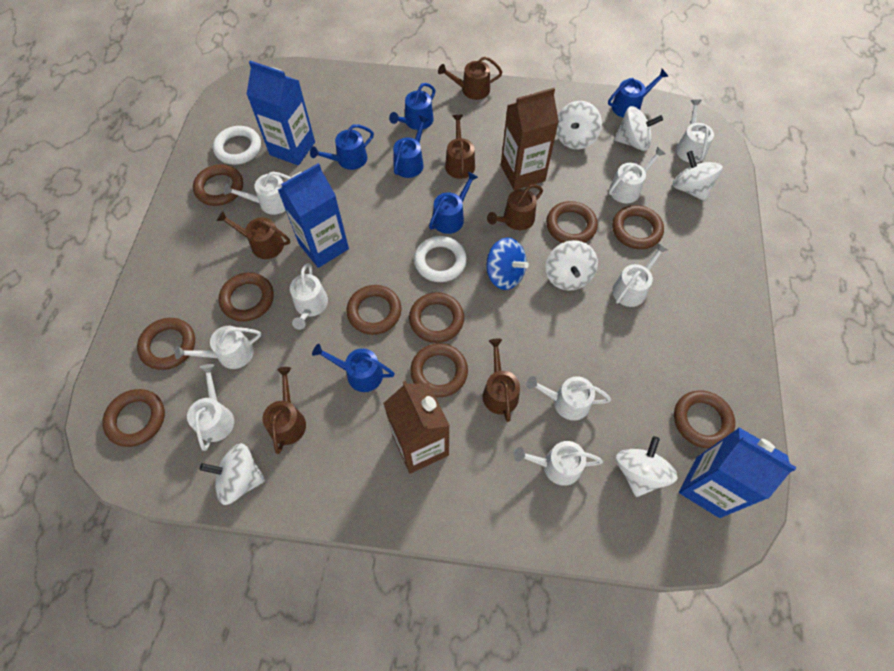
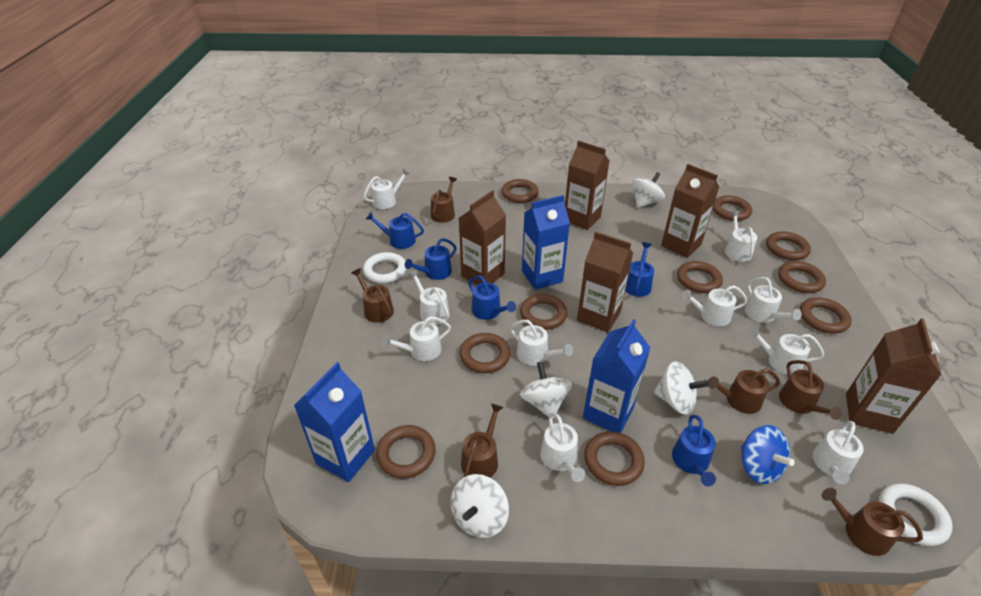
blue watering can: 6 -> 5
brown carton: 2 -> 5
white spinning top: 6 -> 4
white watering can: 9 -> 10

